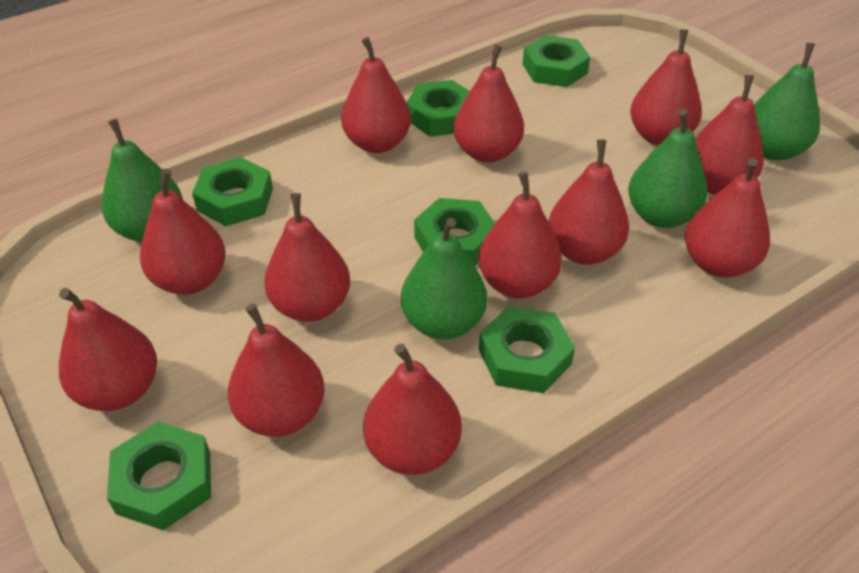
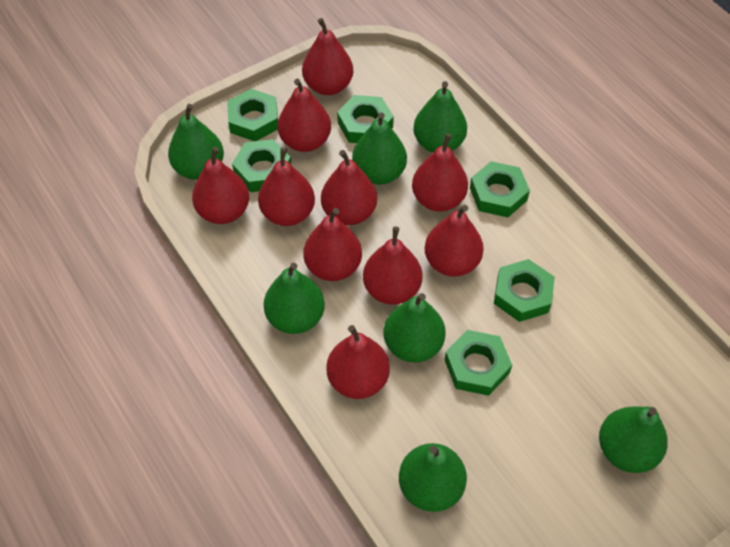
green pear: 4 -> 7
red pear: 12 -> 10

